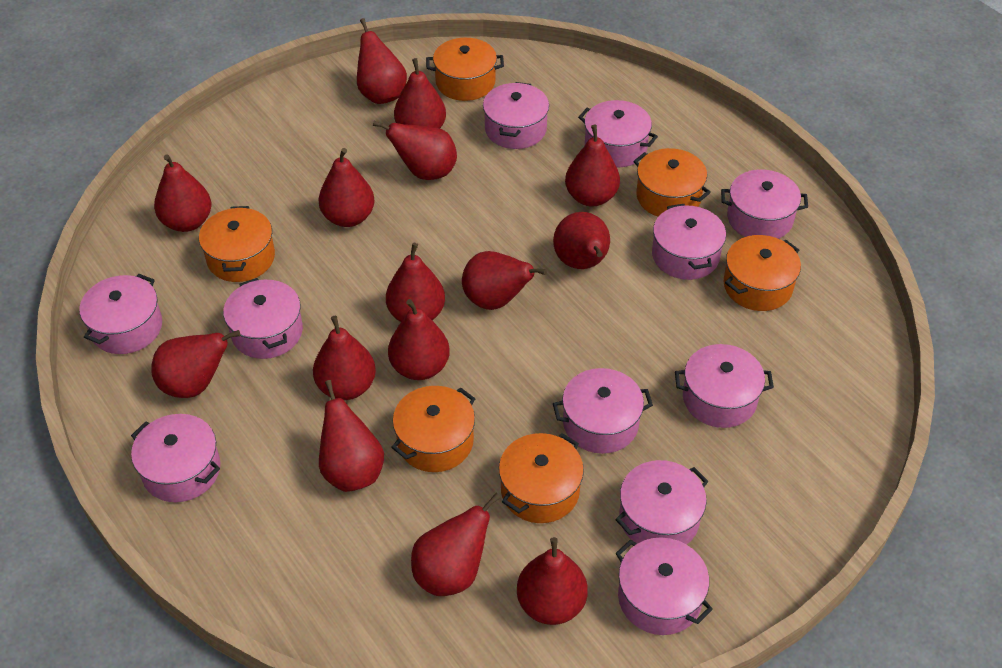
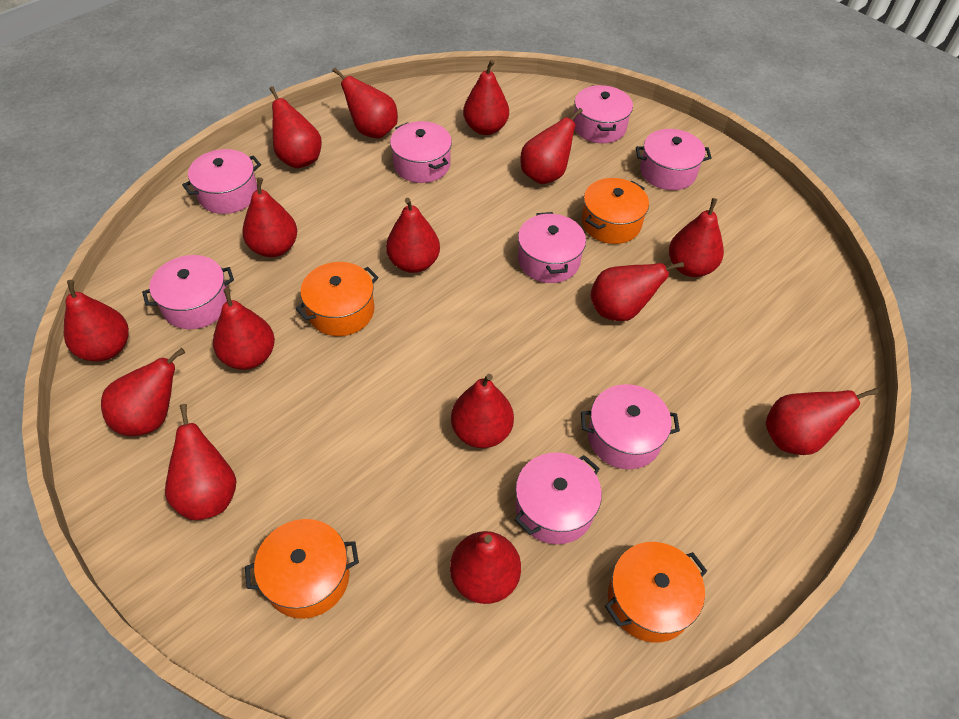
orange pot: 6 -> 4
pink pot: 11 -> 8

